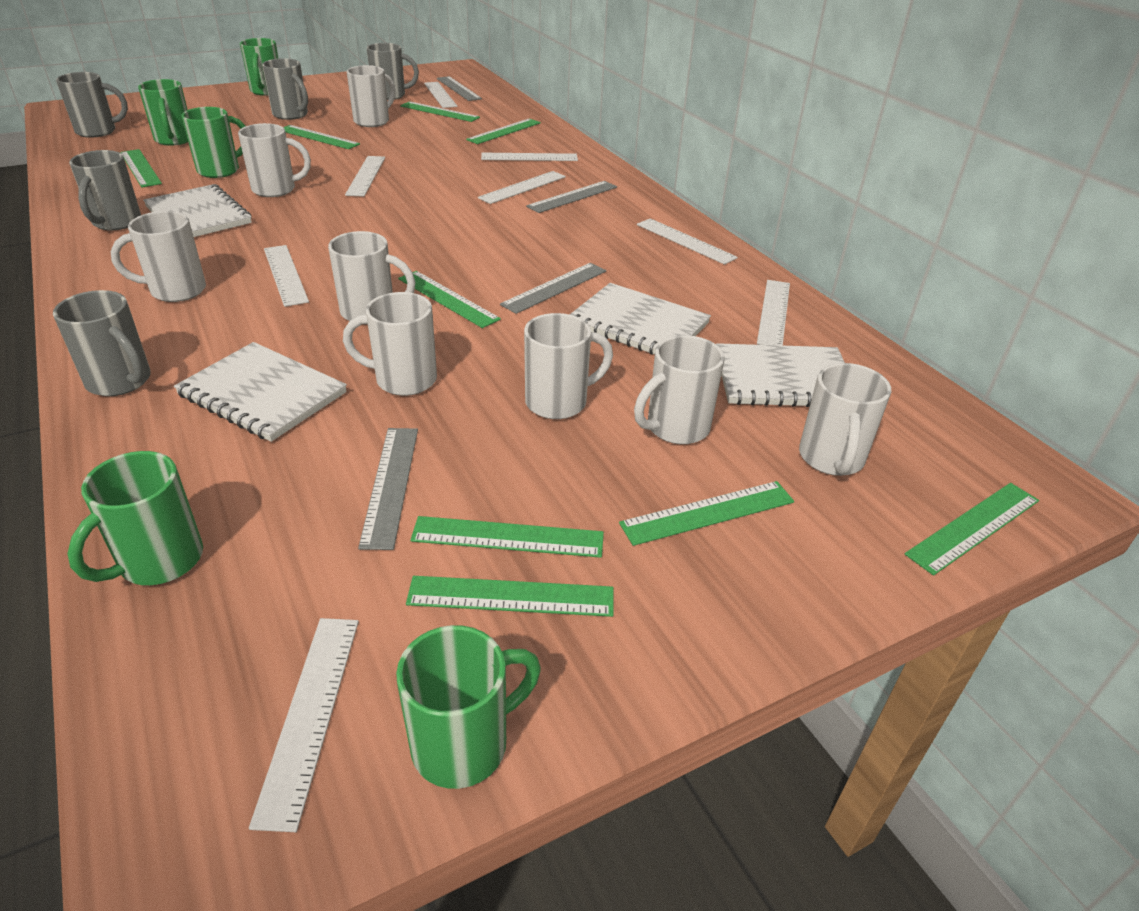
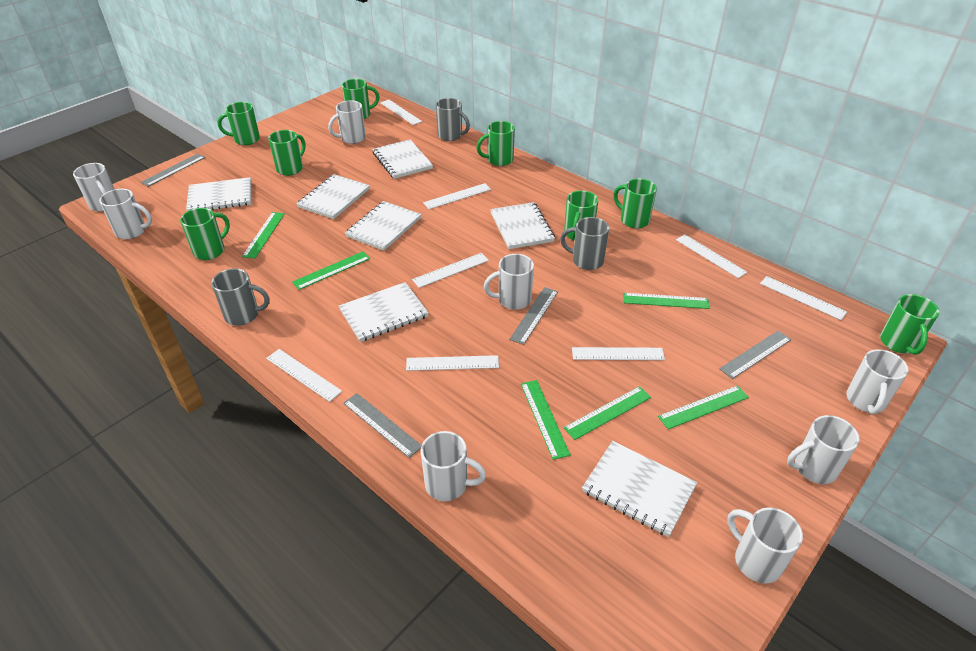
green mug: 5 -> 8
green ruler: 9 -> 6
grey mug: 5 -> 3
white notebook: 4 -> 7

